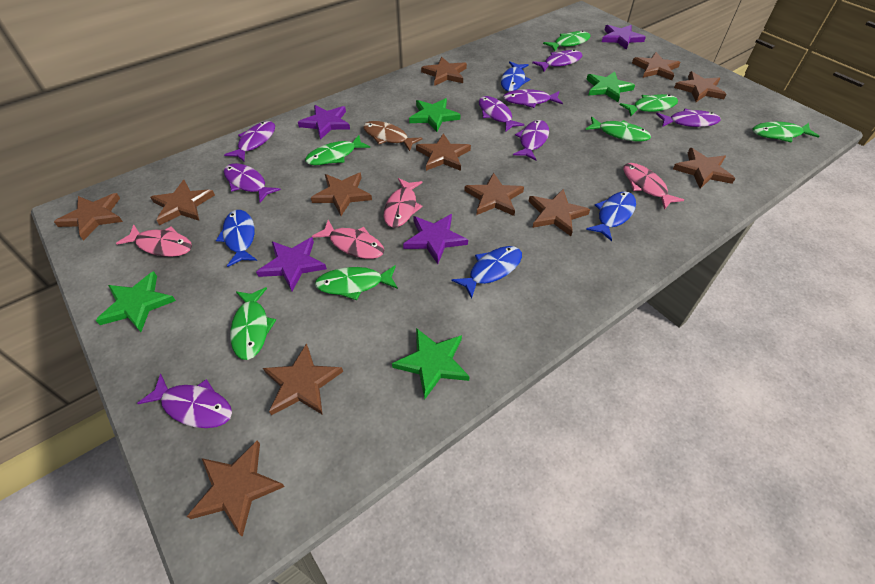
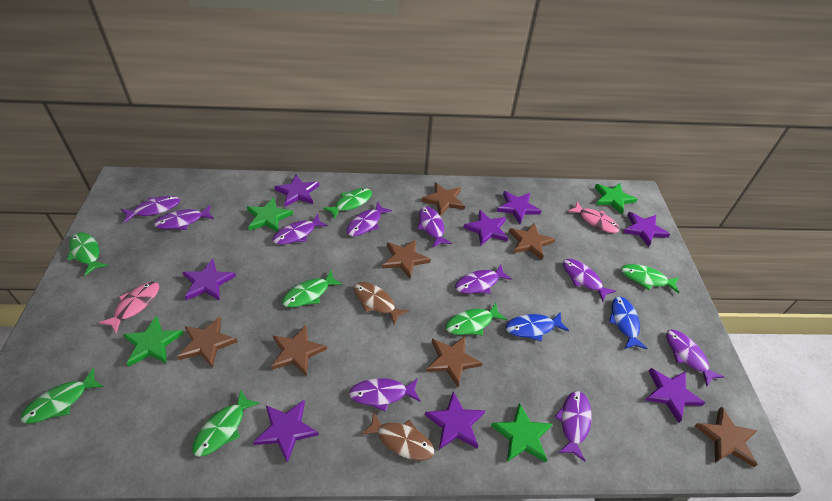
blue fish: 4 -> 2
brown fish: 1 -> 2
brown star: 12 -> 7
pink fish: 4 -> 2
purple fish: 8 -> 10
purple star: 4 -> 8

